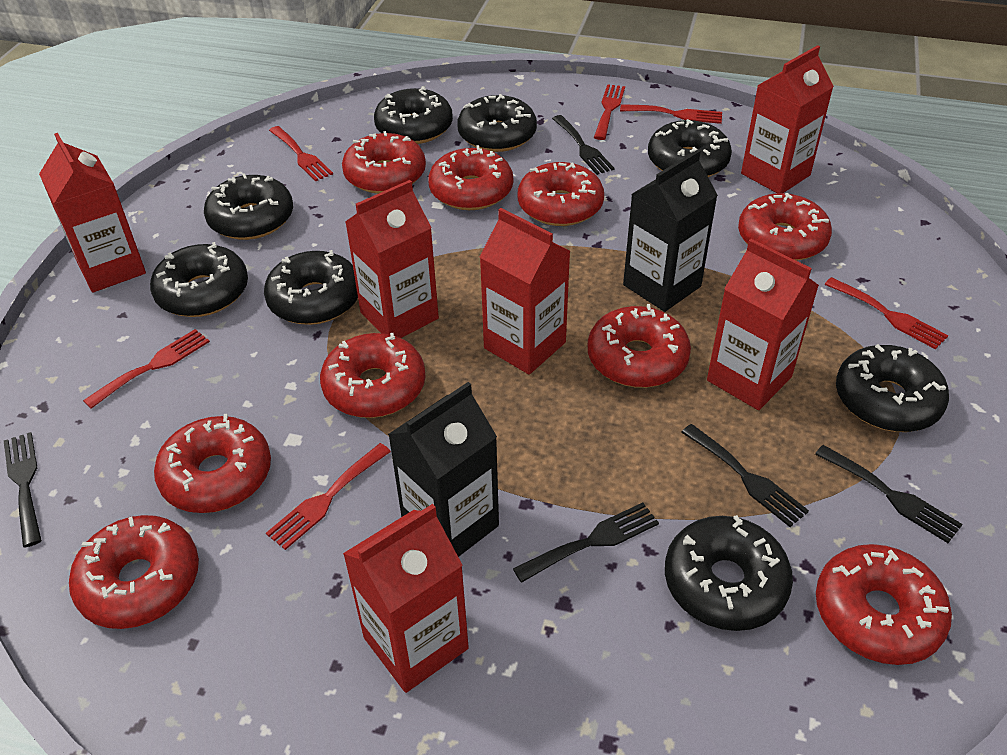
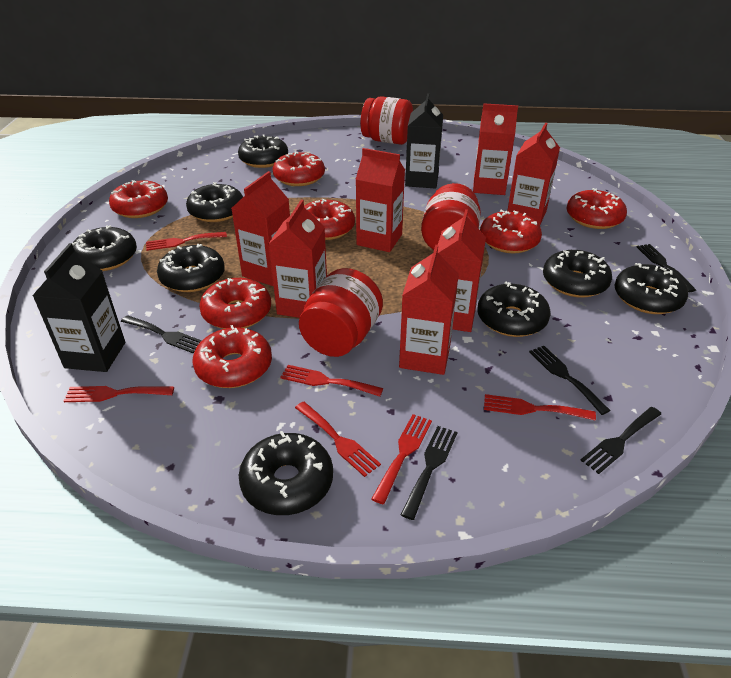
red carton: 6 -> 7
red donut: 9 -> 7
red jar: 0 -> 3

